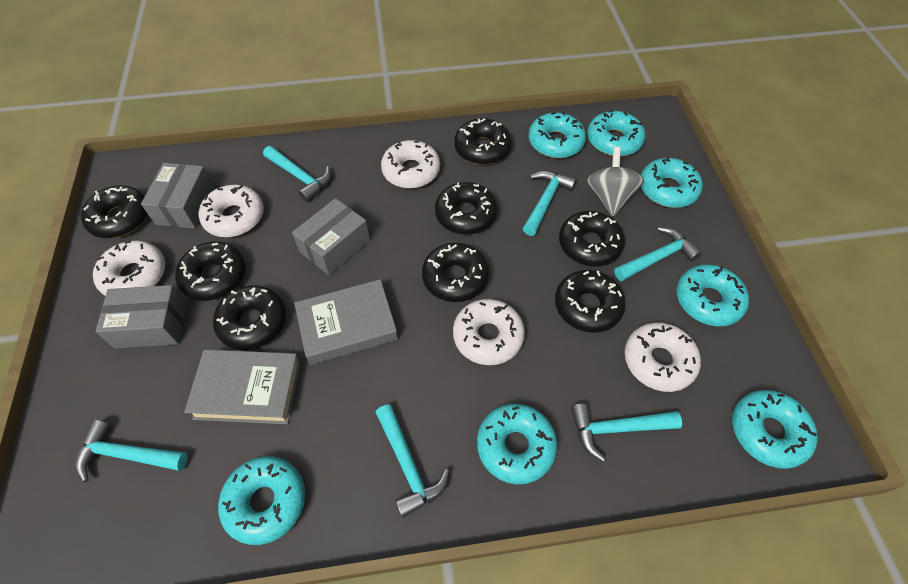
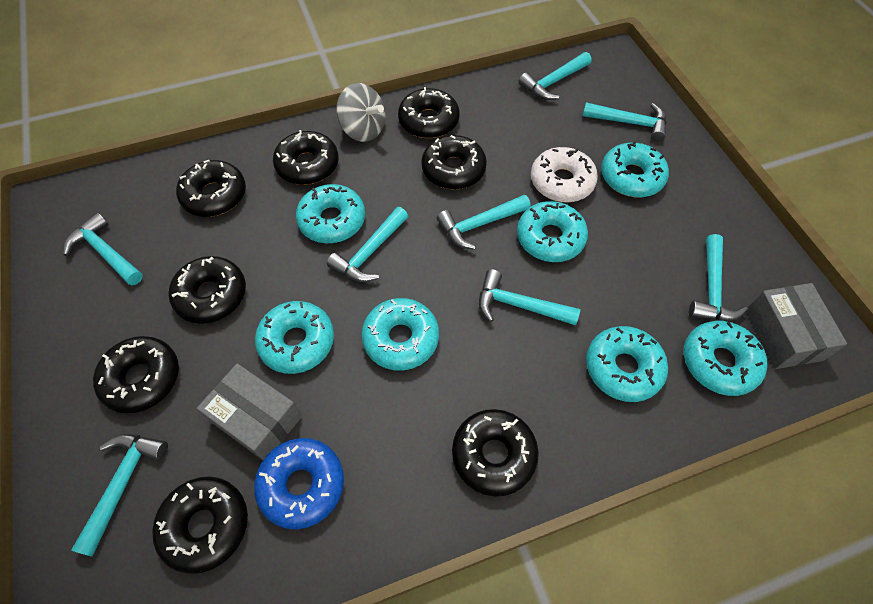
blue donut: 0 -> 1
grey book: 2 -> 0
grey box: 3 -> 2
turquoise hammer: 6 -> 8
white donut: 5 -> 1

